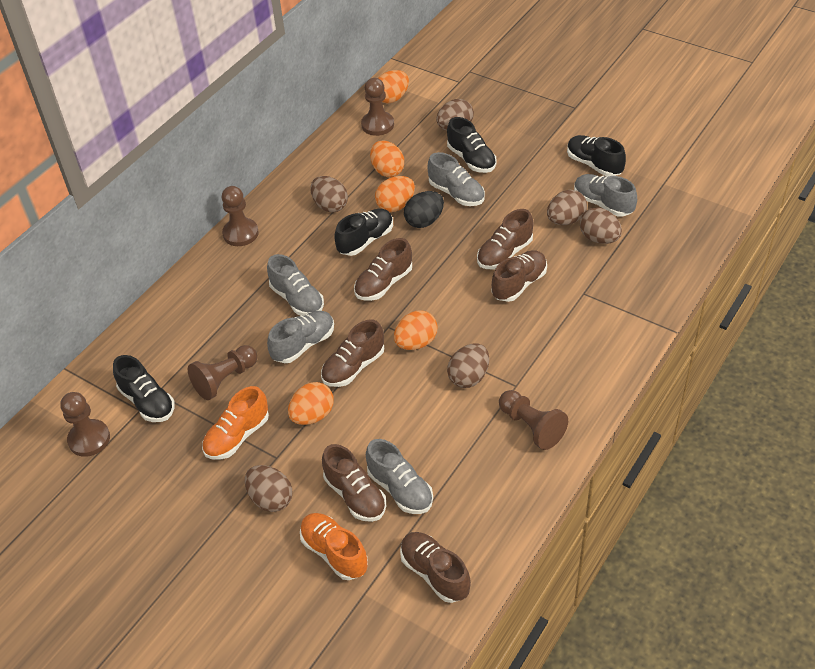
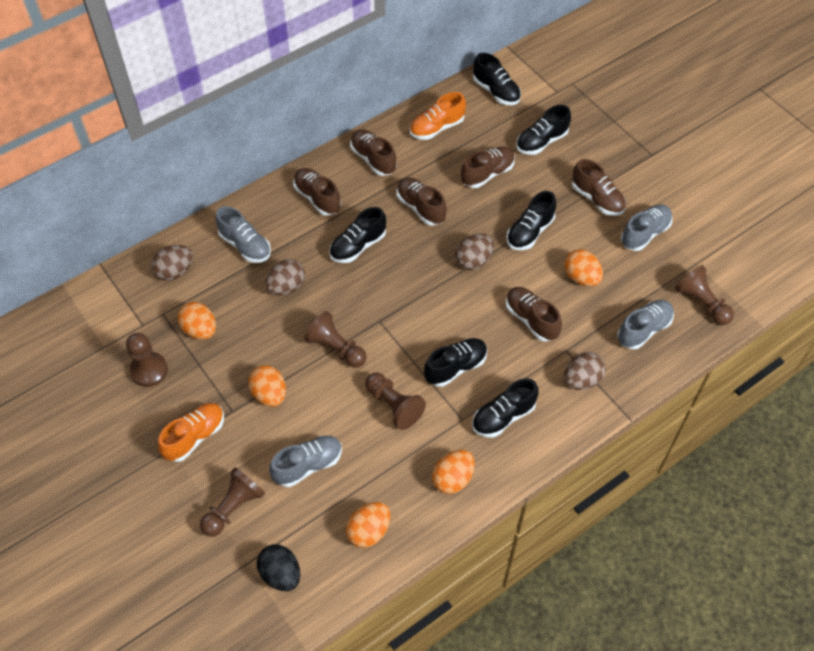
black shoe: 4 -> 6
brown egg: 6 -> 4
grey shoe: 5 -> 4

